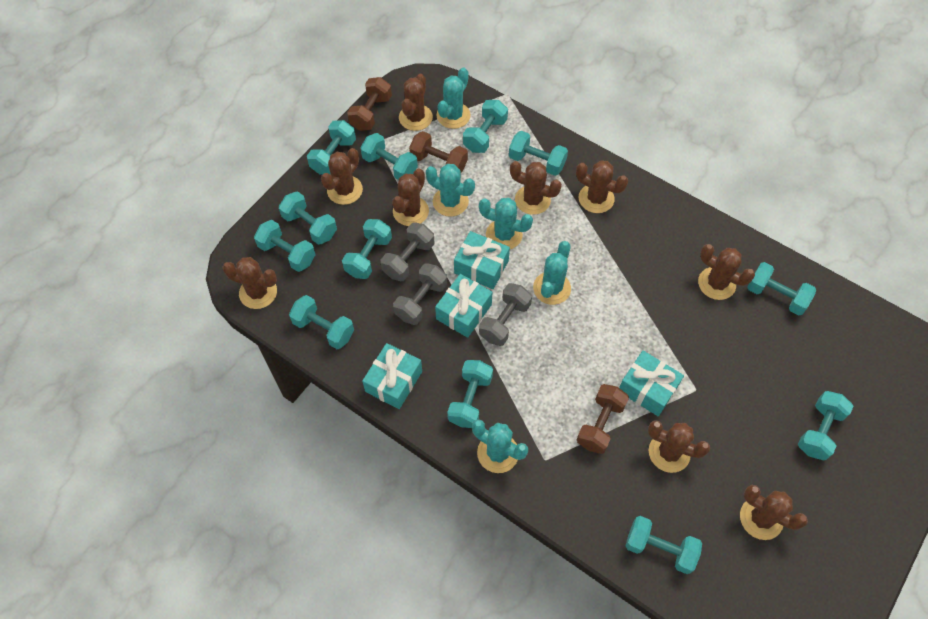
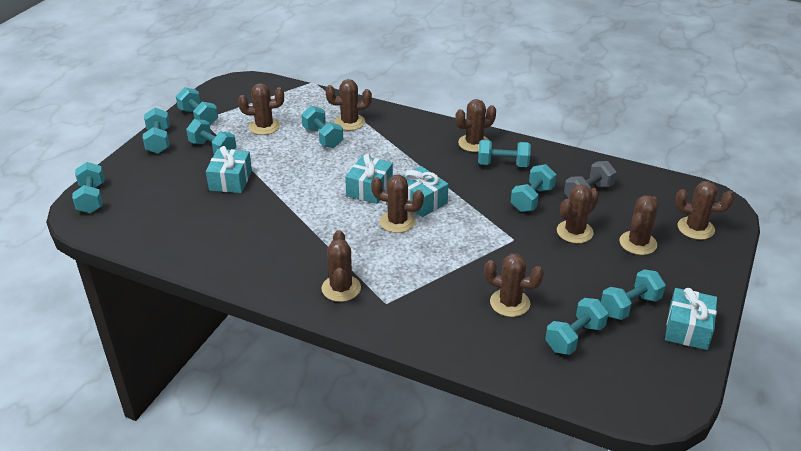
brown dumbbell: 3 -> 0
grey dumbbell: 3 -> 1
turquoise cactus: 5 -> 0
turquoise dumbbell: 12 -> 9

